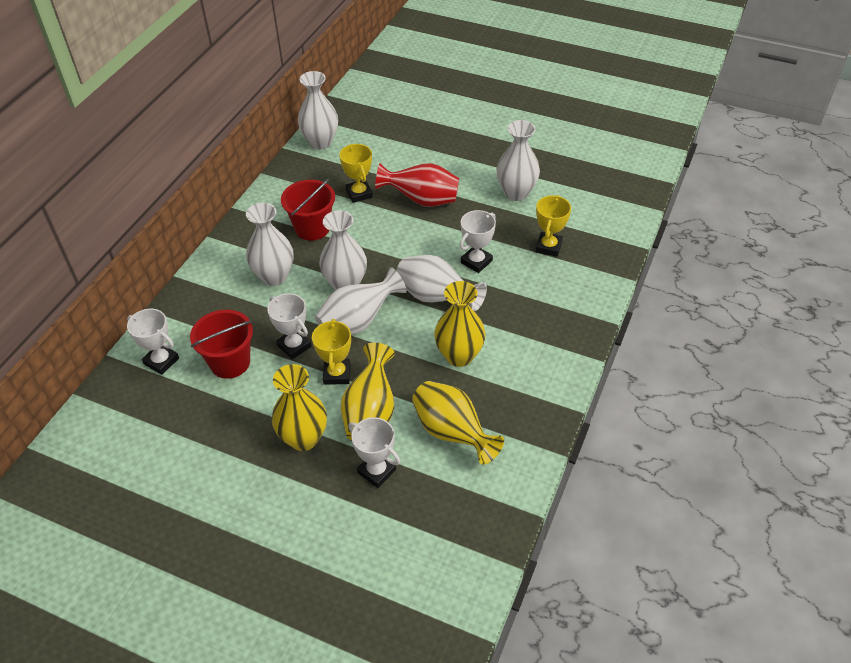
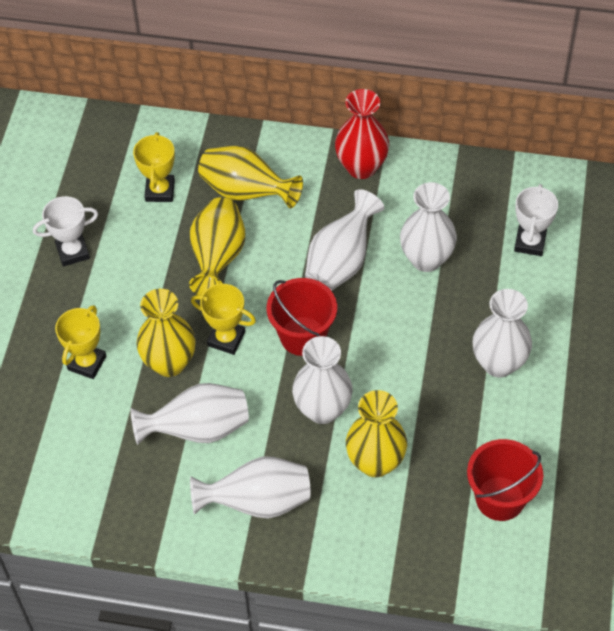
white trophy: 4 -> 2

